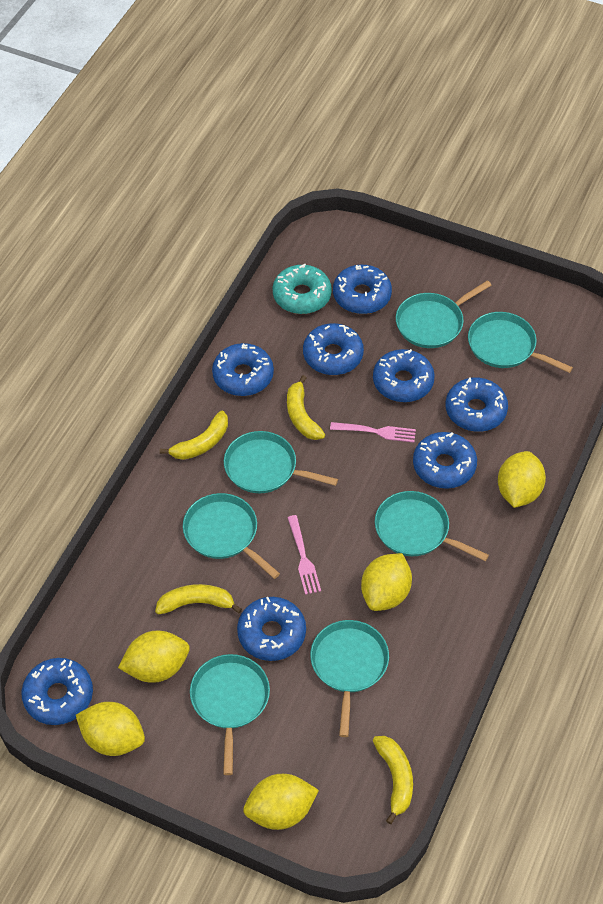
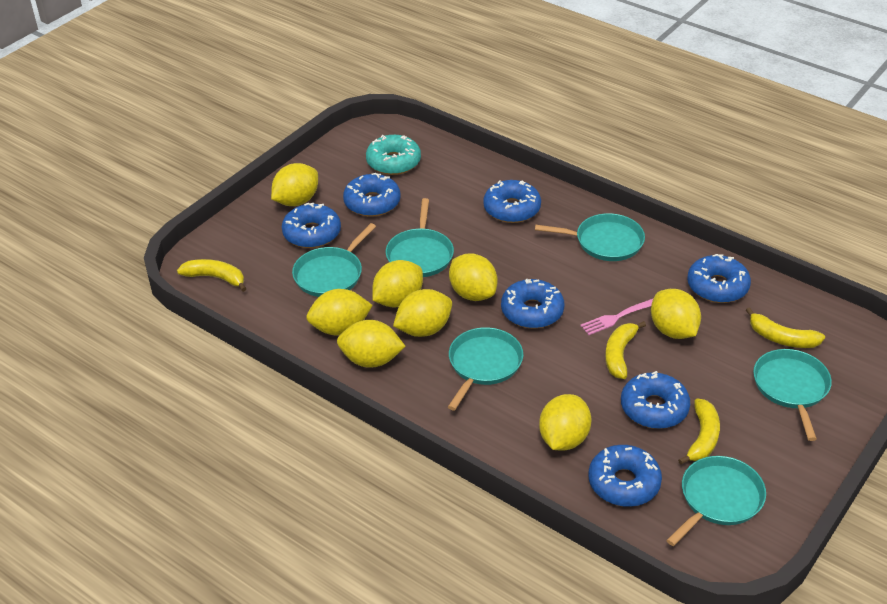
blue donut: 8 -> 7
pink fork: 2 -> 1
turquoise pan: 7 -> 6
yellow lemon: 5 -> 8

